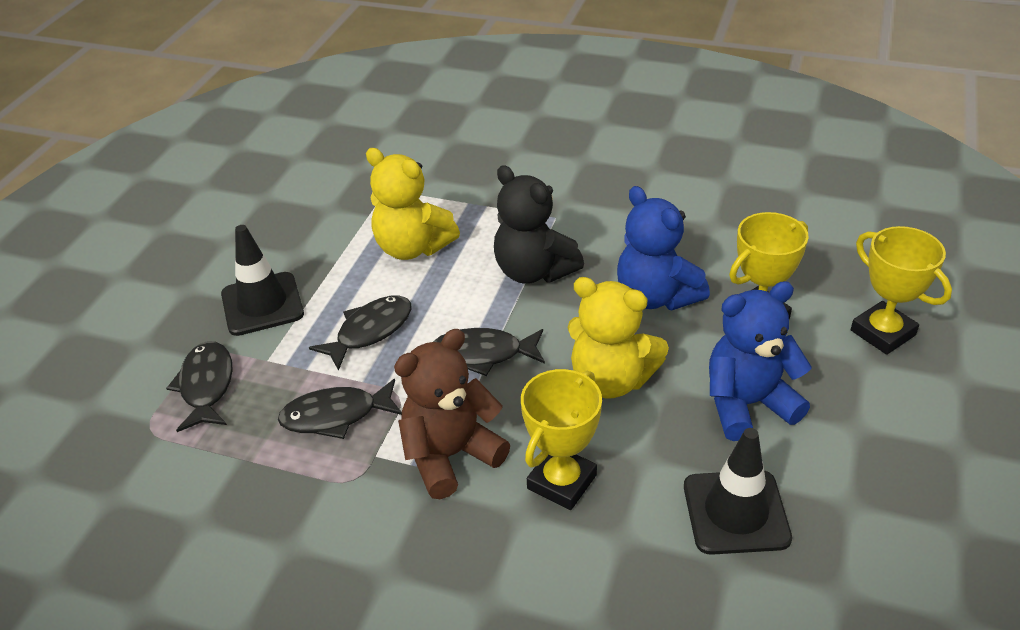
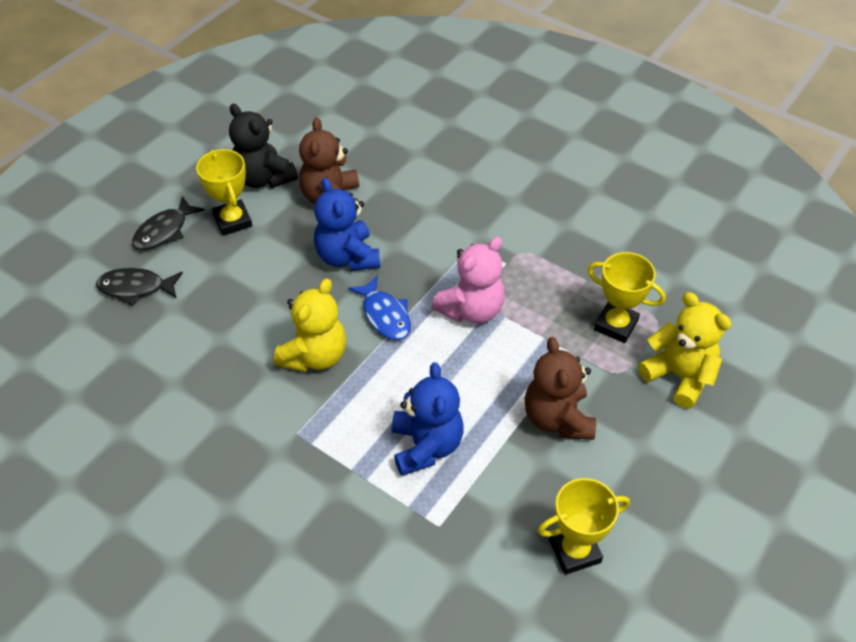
black fish: 4 -> 2
black traffic cone: 2 -> 0
blue fish: 0 -> 1
brown teddy bear: 1 -> 2
pink teddy bear: 0 -> 1

